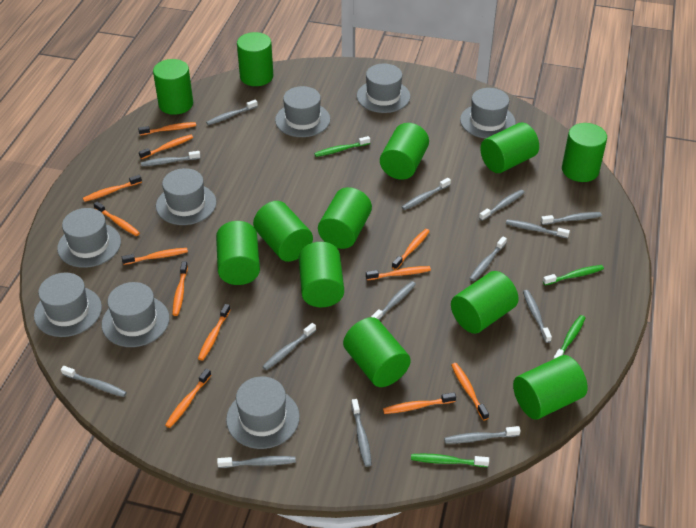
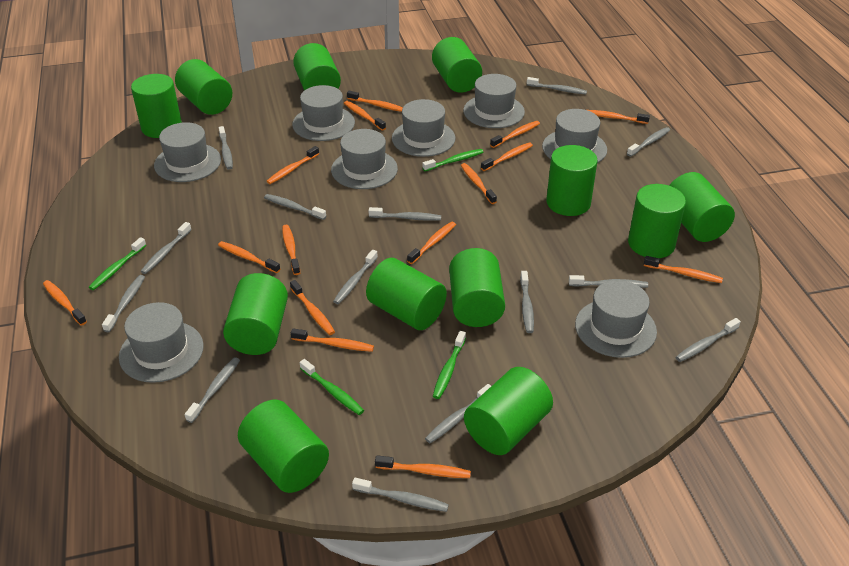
orange toothbrush: 12 -> 15

